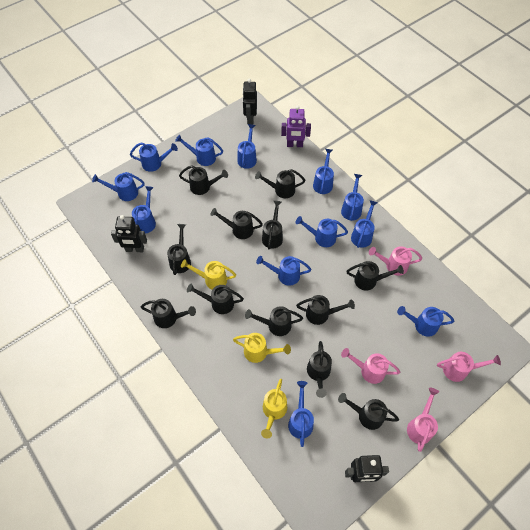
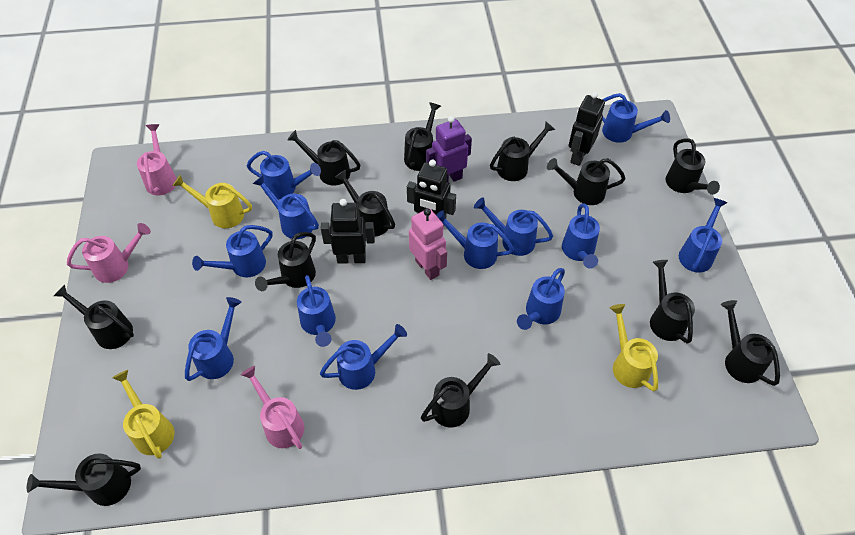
pink robot: 0 -> 1
pink watering can: 4 -> 3

